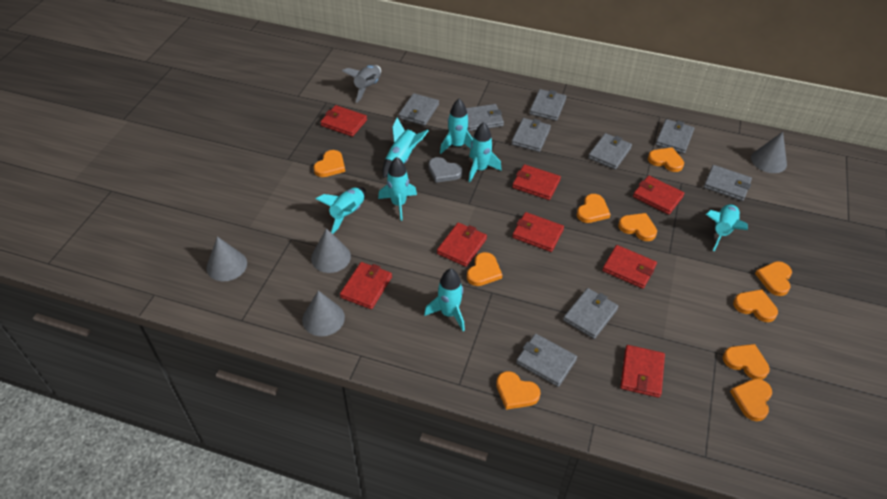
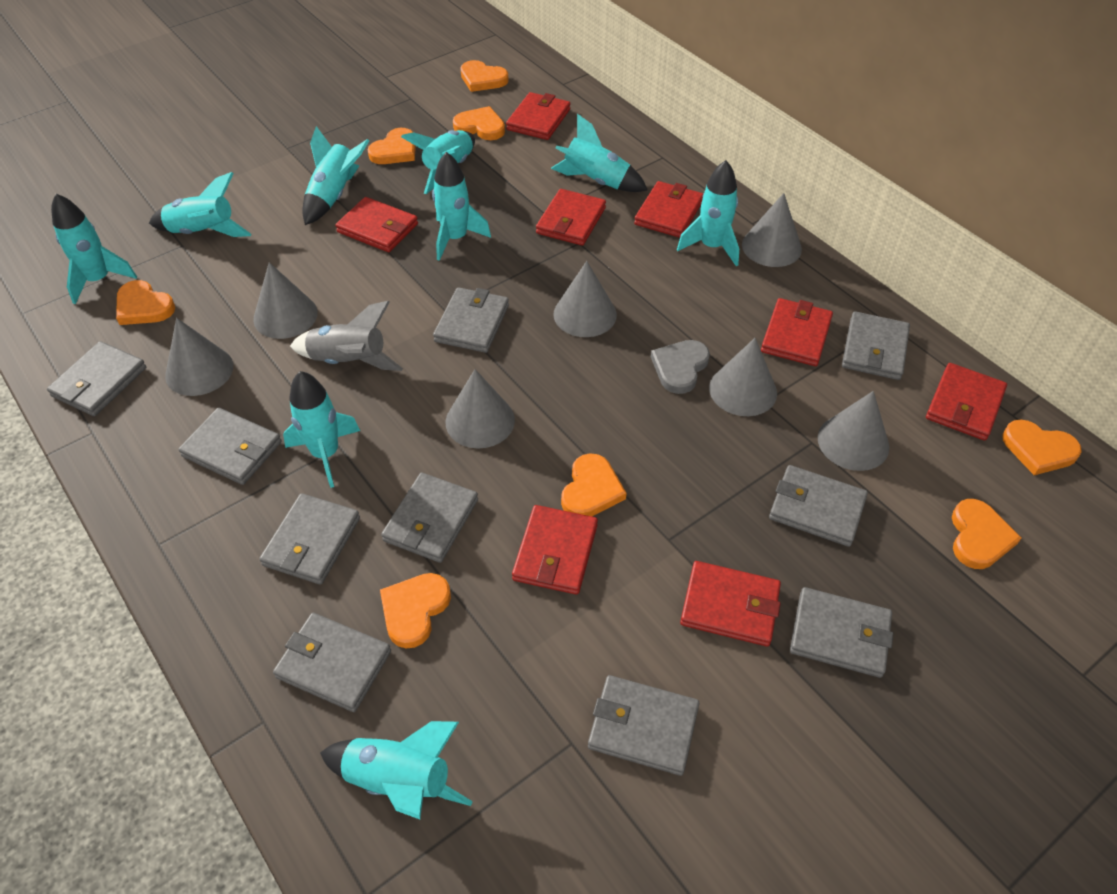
grey cone: 4 -> 7
grey wallet: 9 -> 10
orange heart: 10 -> 8
turquoise rocket: 7 -> 9

